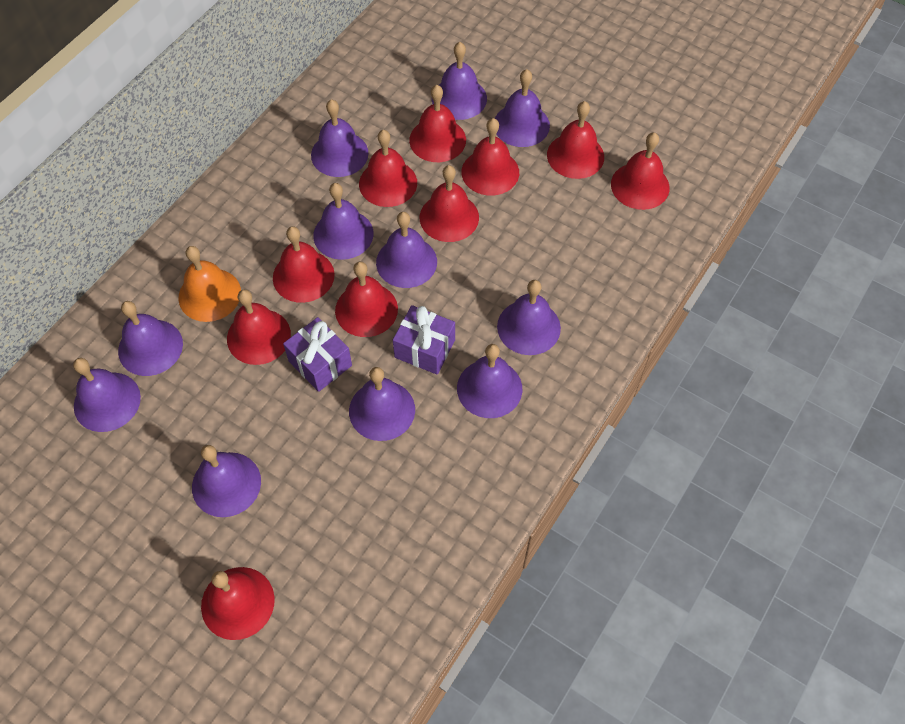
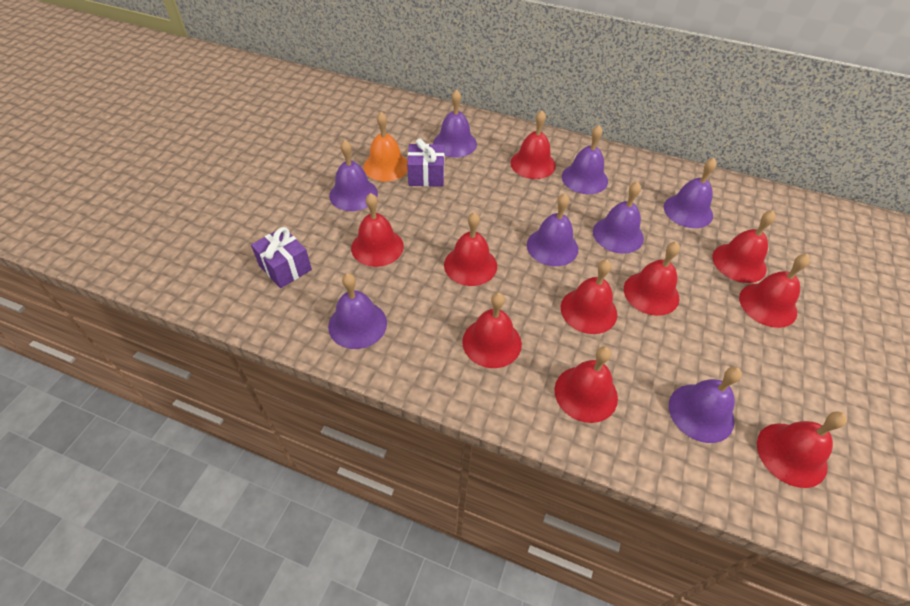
purple bell: 11 -> 8

